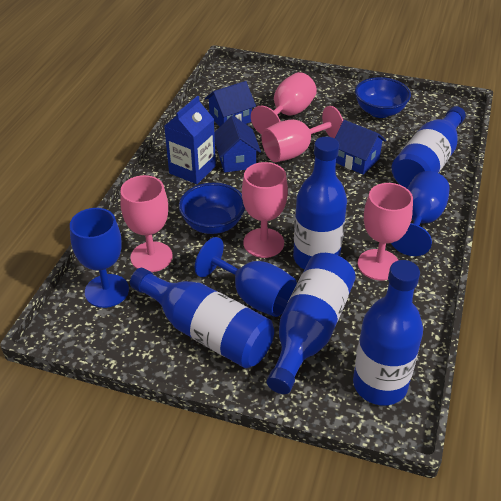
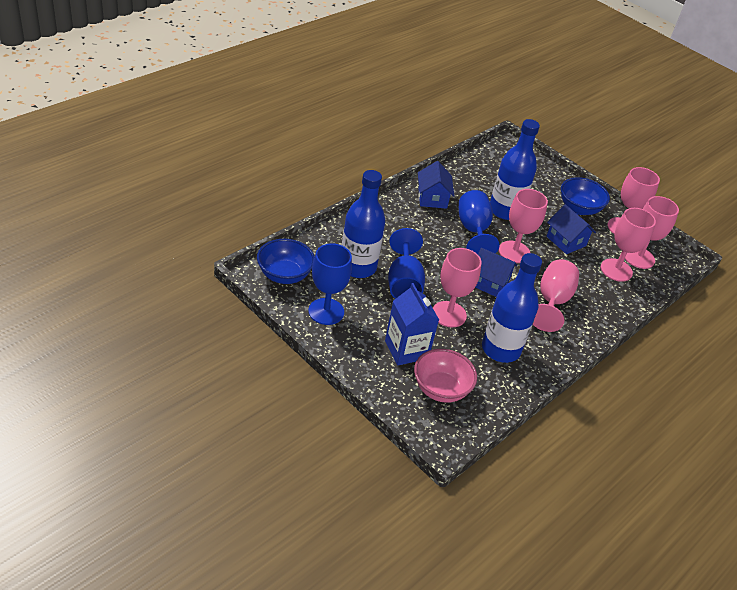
blue bottle: 5 -> 3
pink bowl: 0 -> 1
pink goblet: 5 -> 6

